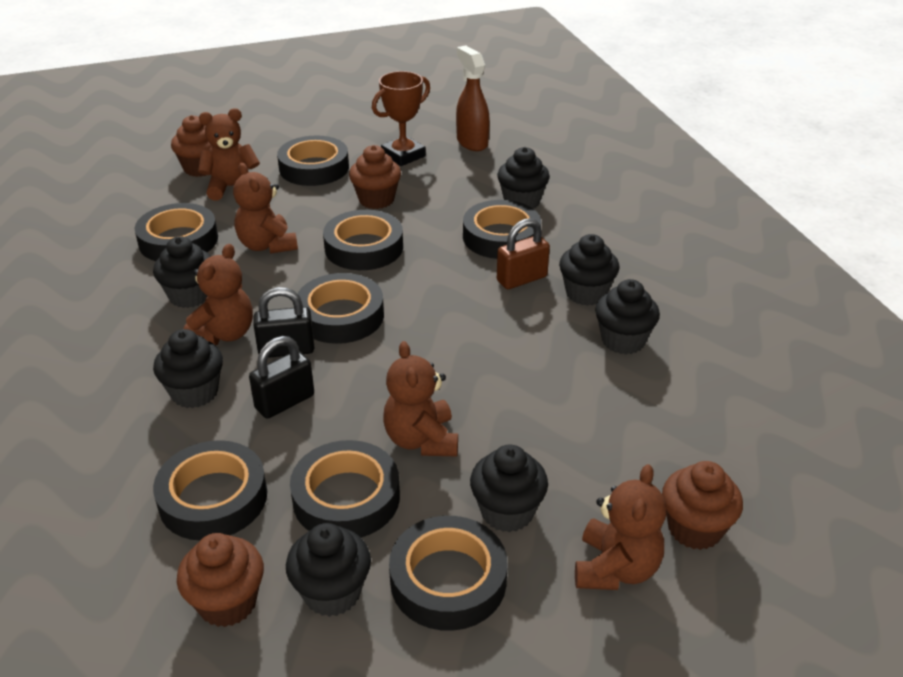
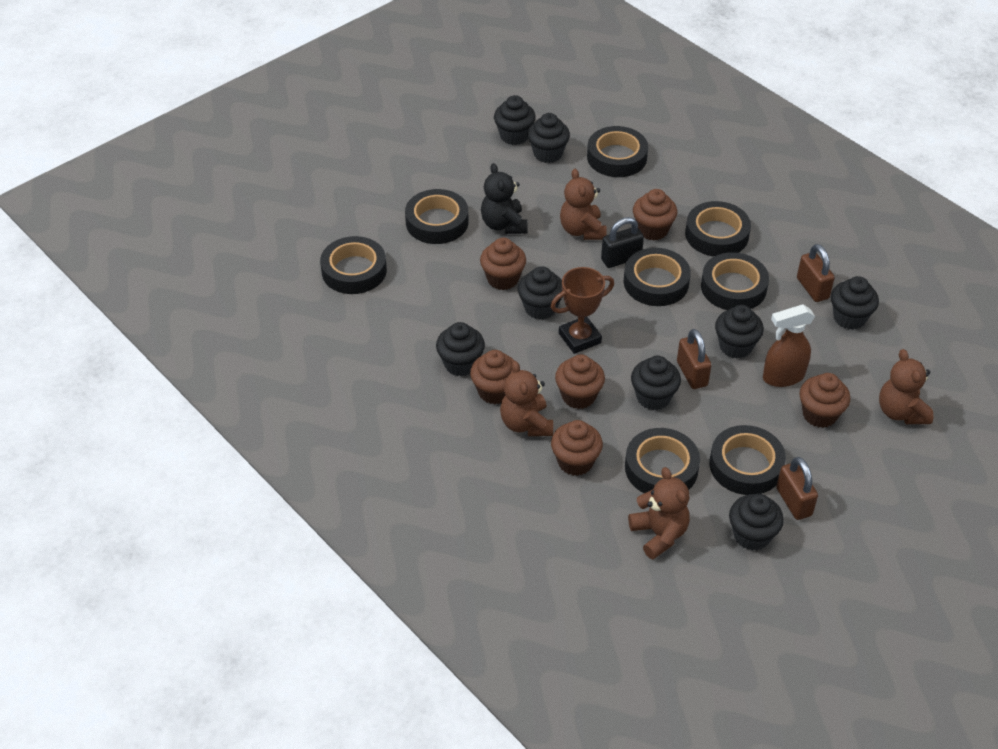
black cupcake: 7 -> 8
black padlock: 2 -> 1
black teddy bear: 0 -> 1
brown cupcake: 4 -> 6
brown padlock: 1 -> 3
brown teddy bear: 5 -> 4

